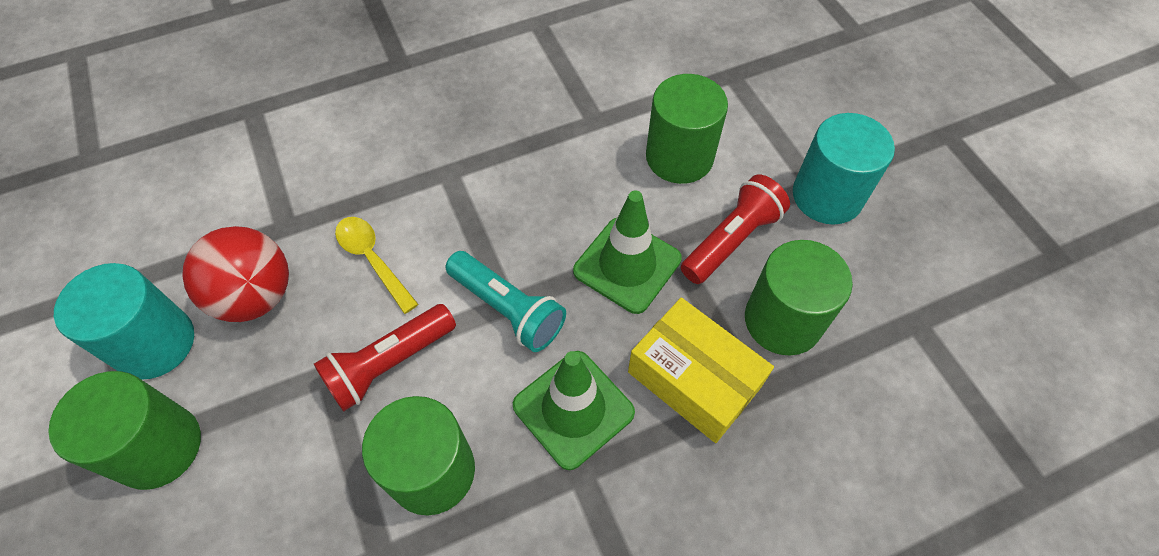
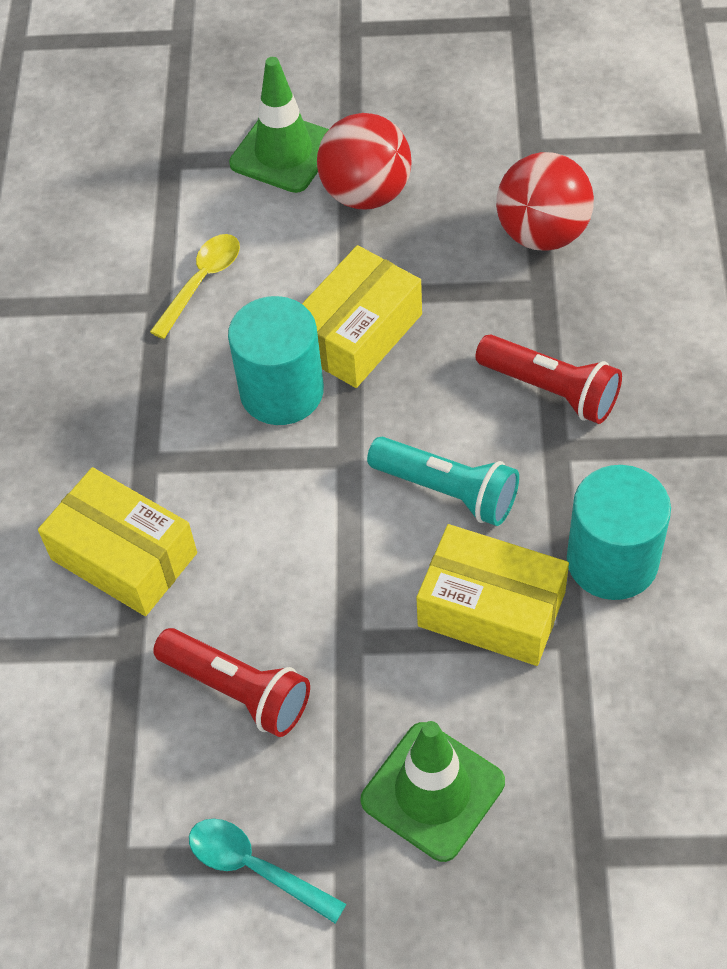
green cylinder: 4 -> 0
red ball: 1 -> 2
turquoise spoon: 0 -> 1
yellow box: 1 -> 3

